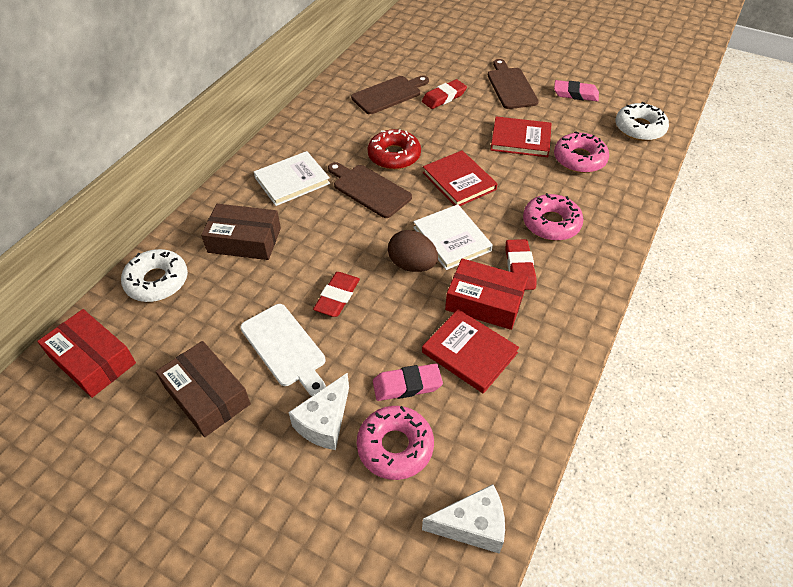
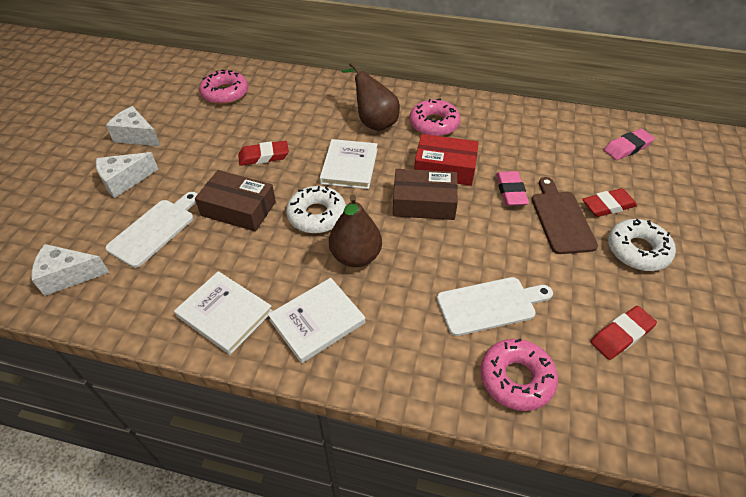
brown cutting board: 3 -> 1
brown egg: 1 -> 0
brown pear: 0 -> 2
red book: 3 -> 0
red box: 2 -> 1
red donut: 1 -> 0
white book: 2 -> 3
white cheese: 2 -> 3
white cutting board: 1 -> 2

